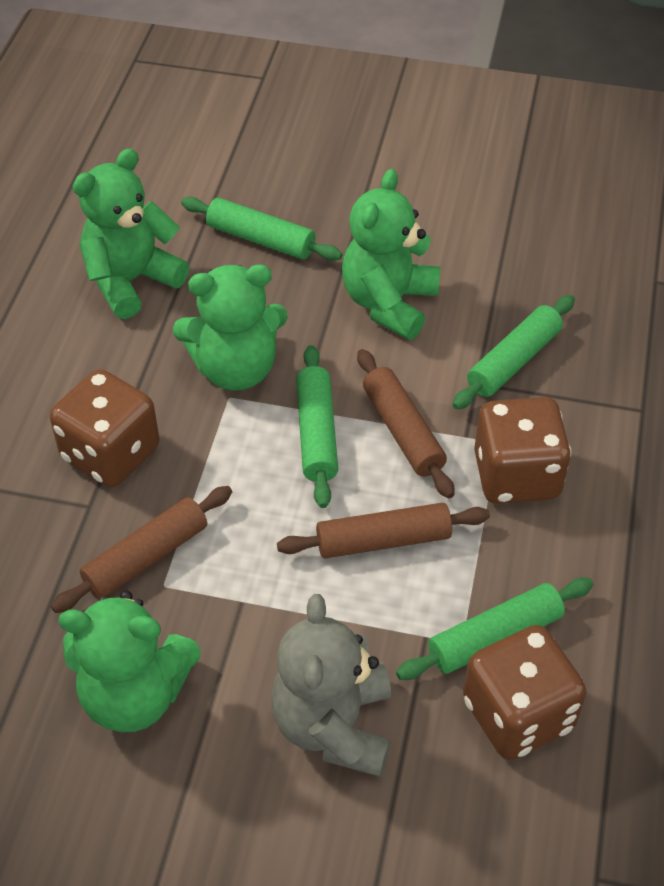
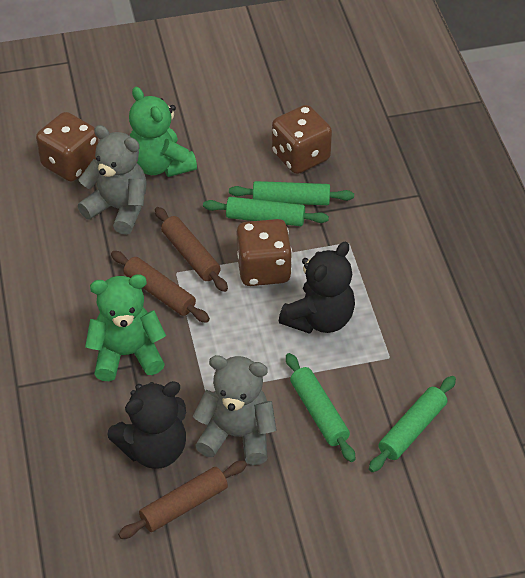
black teddy bear: 0 -> 2
green teddy bear: 4 -> 2
grey teddy bear: 1 -> 2

